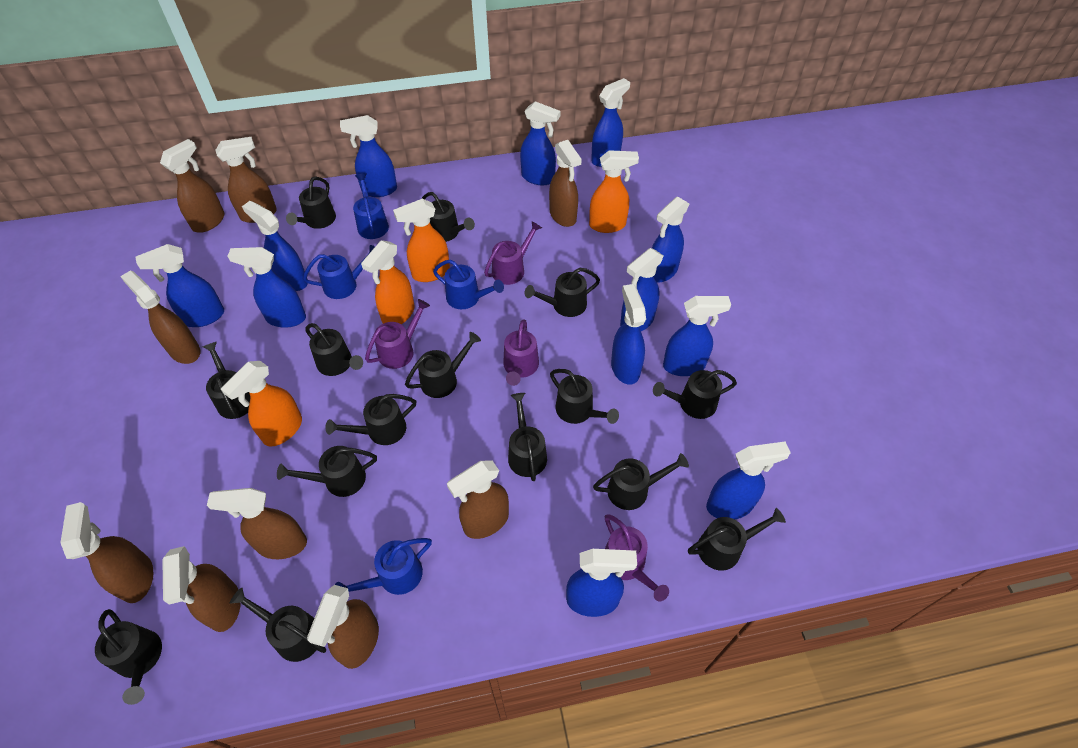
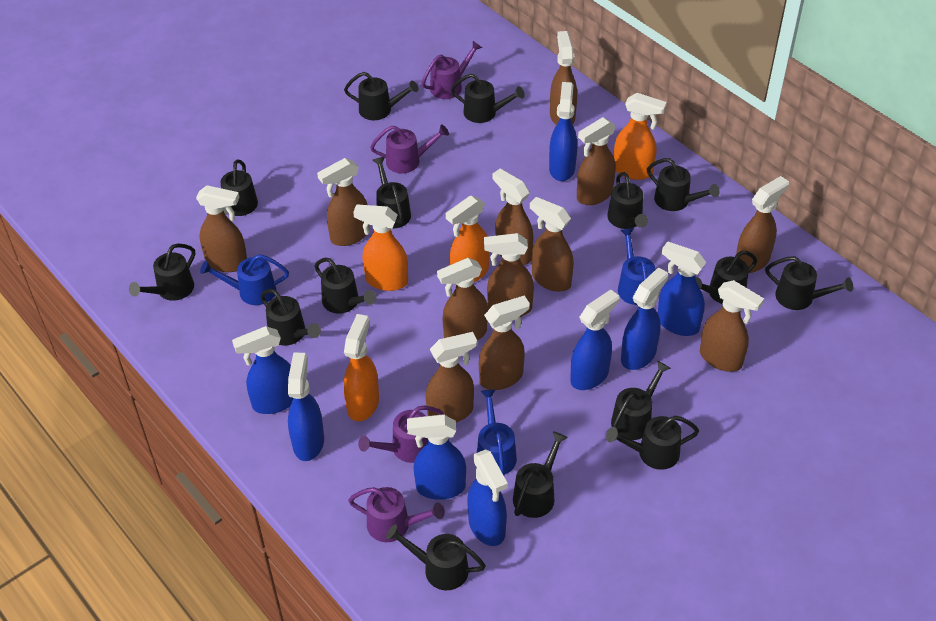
blue spray bottle: 12 -> 8
blue watering can: 4 -> 3
brown spray bottle: 9 -> 12

